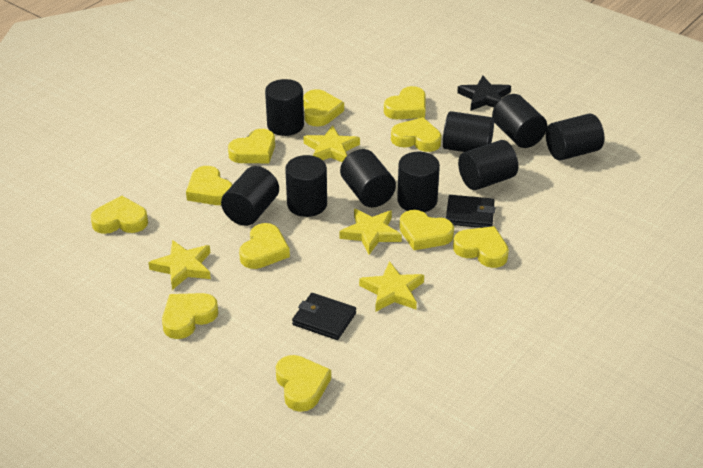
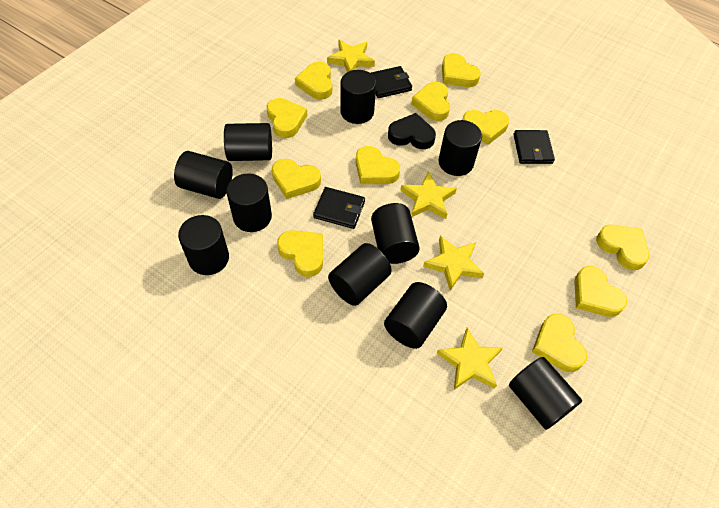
black cylinder: 9 -> 10
black heart: 0 -> 1
black star: 1 -> 0
black wallet: 2 -> 3

